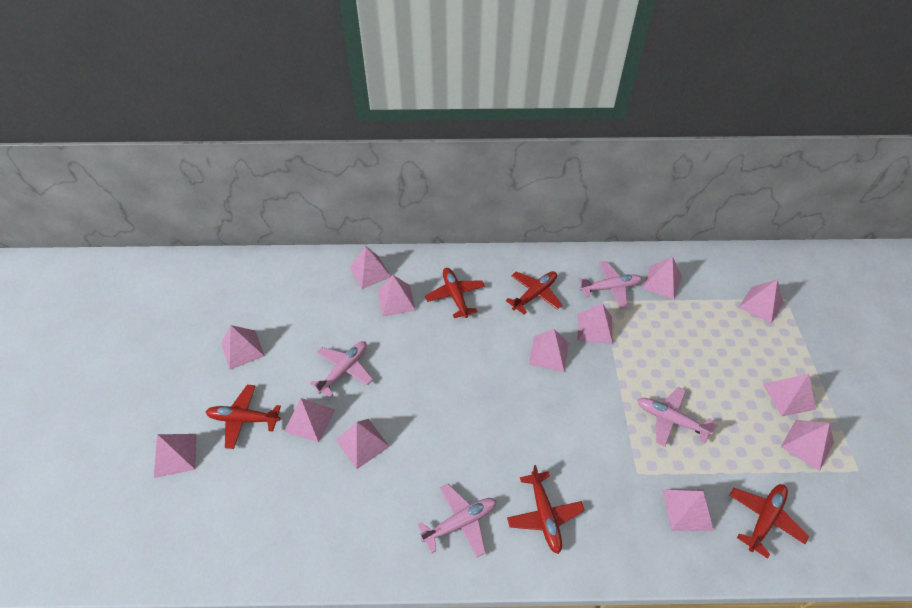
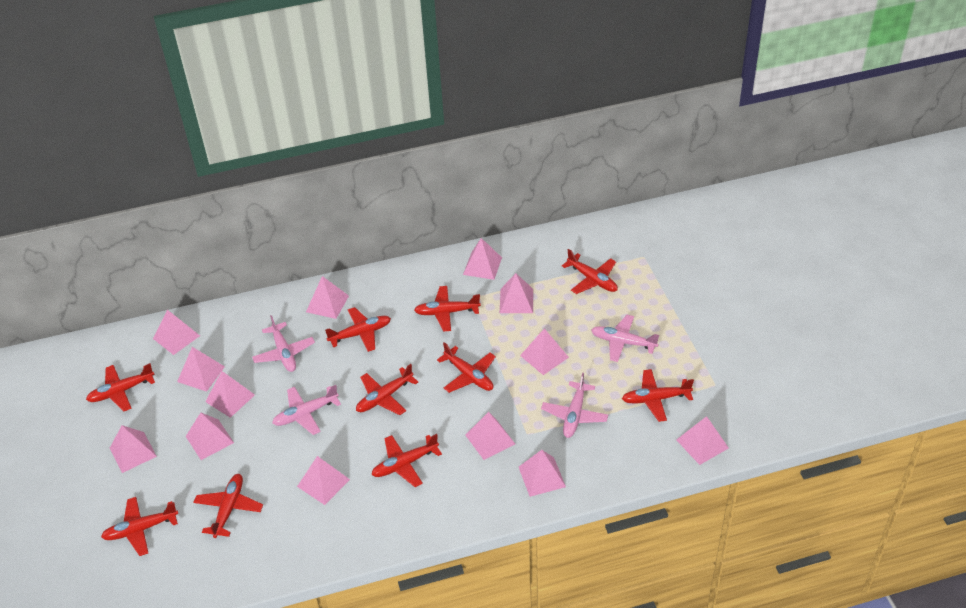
red plane: 5 -> 10

